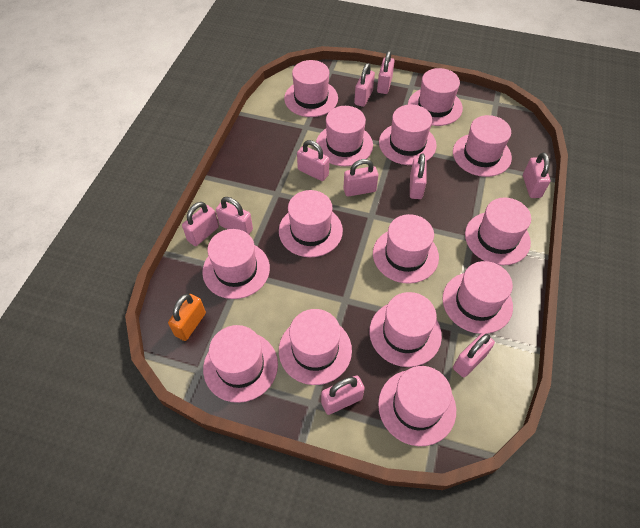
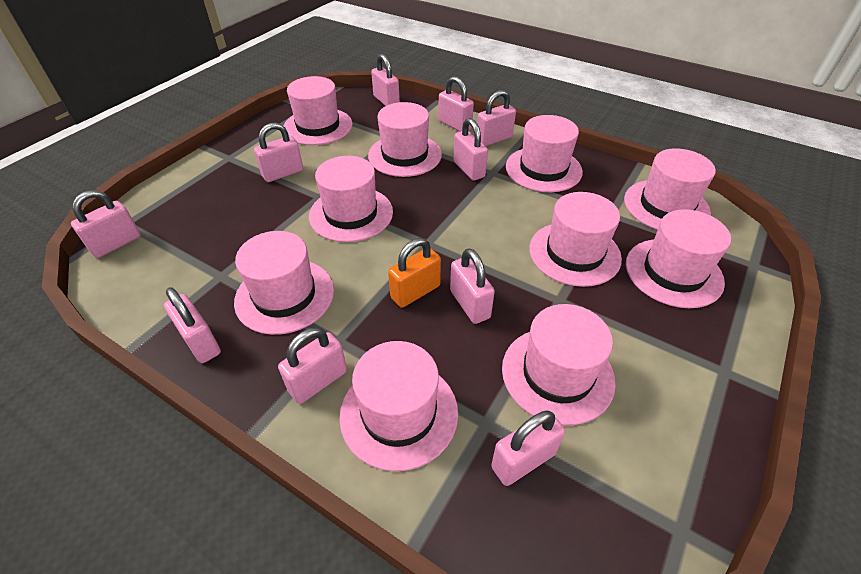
pink hat: 14 -> 10

